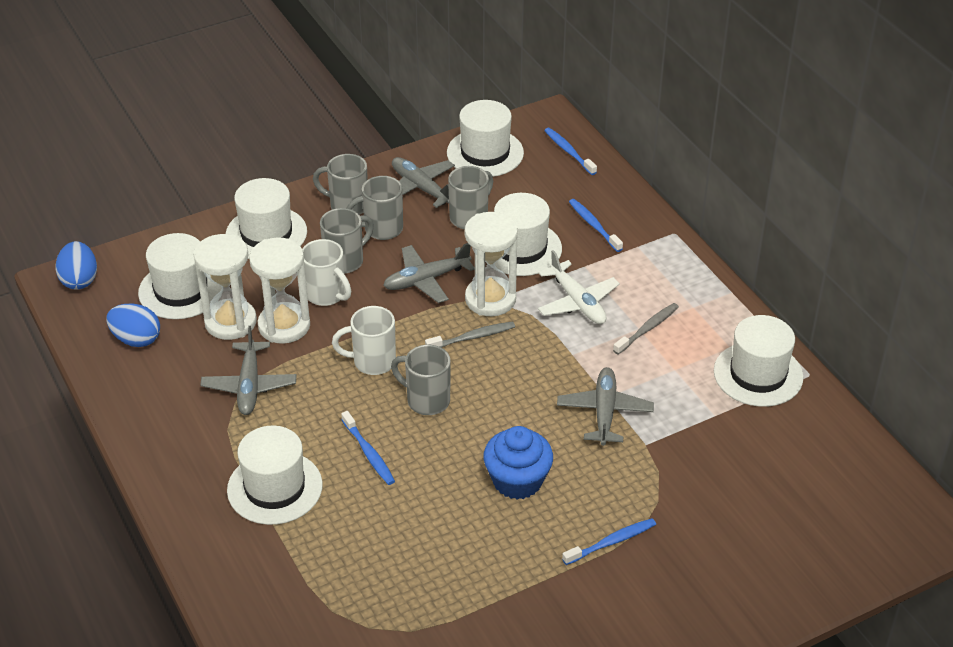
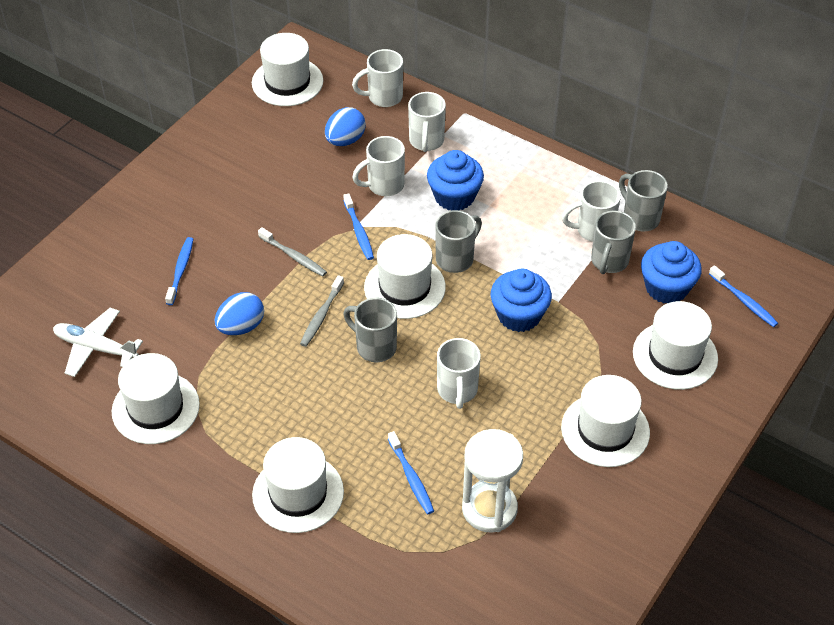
blue cupcake: 1 -> 3
grey mug: 5 -> 4
grey plane: 4 -> 0
white hourglass: 3 -> 1
white mug: 2 -> 5

